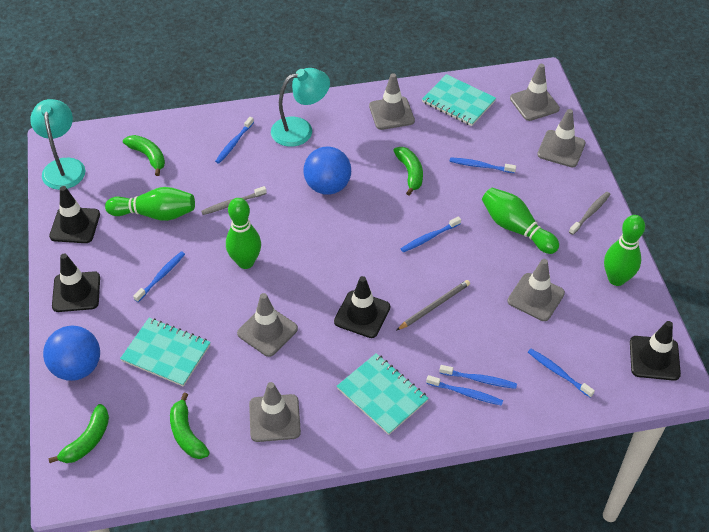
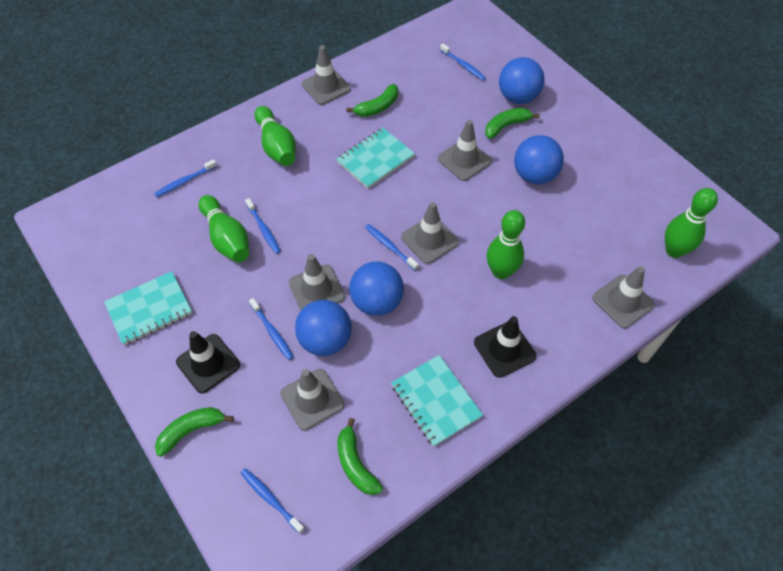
black traffic cone: 4 -> 2
blue ball: 2 -> 4
blue toothbrush: 7 -> 6
grey pencil: 1 -> 0
grey toothbrush: 2 -> 0
turquoise lamp: 2 -> 0

